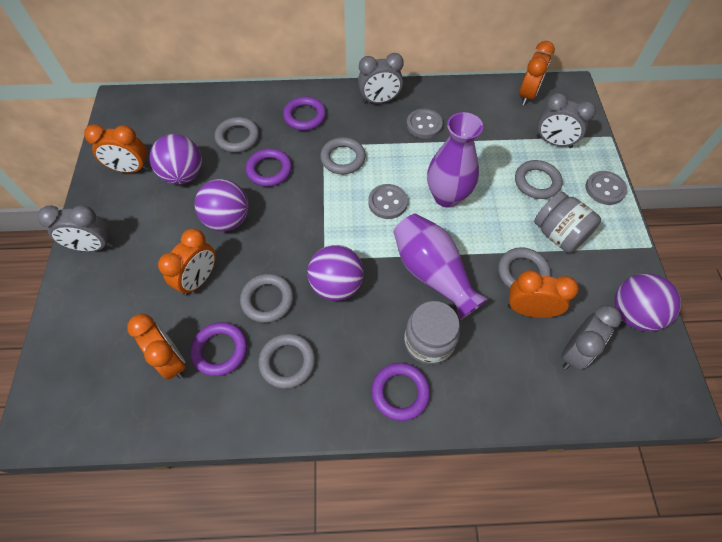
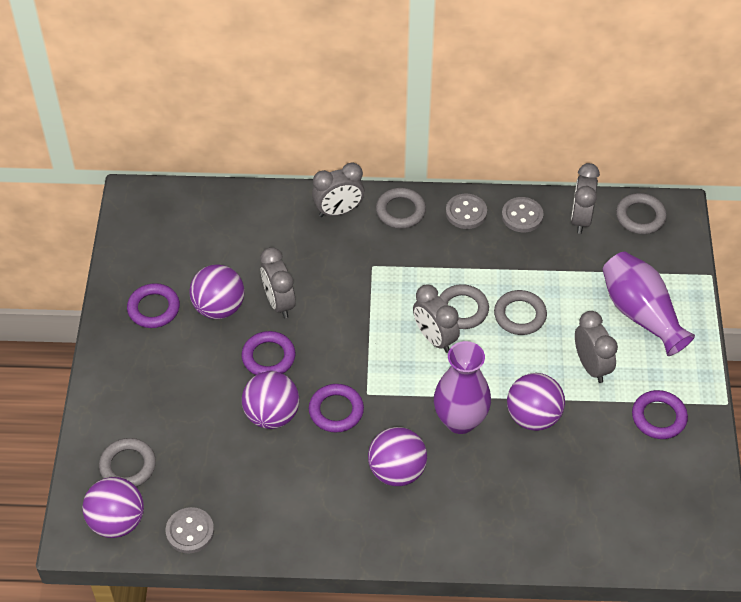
grey clock: 4 -> 5
grey jar: 2 -> 0
grey ring: 6 -> 5
orange clock: 5 -> 0
purple ball: 4 -> 5

